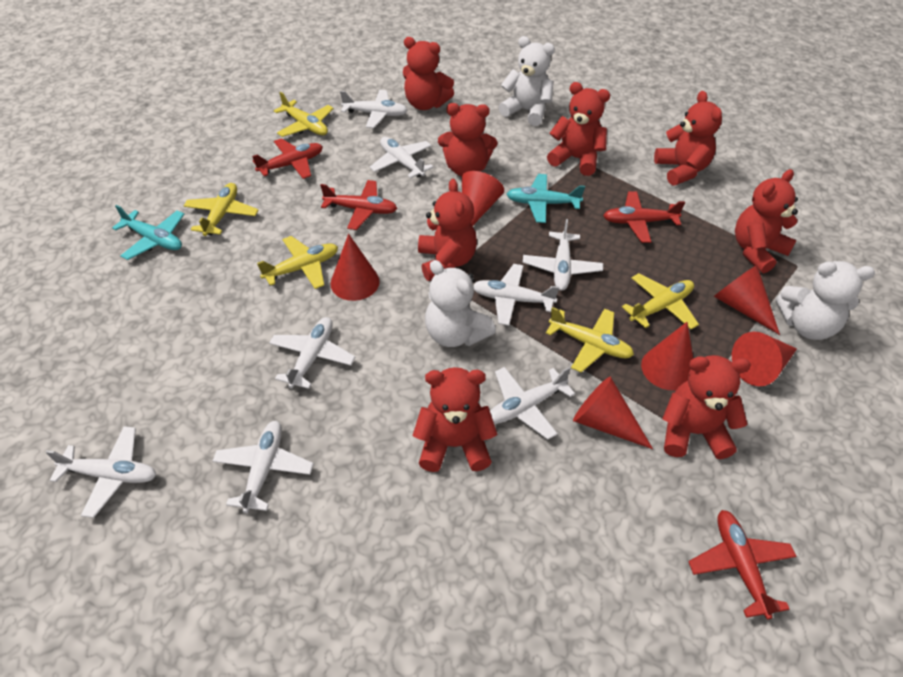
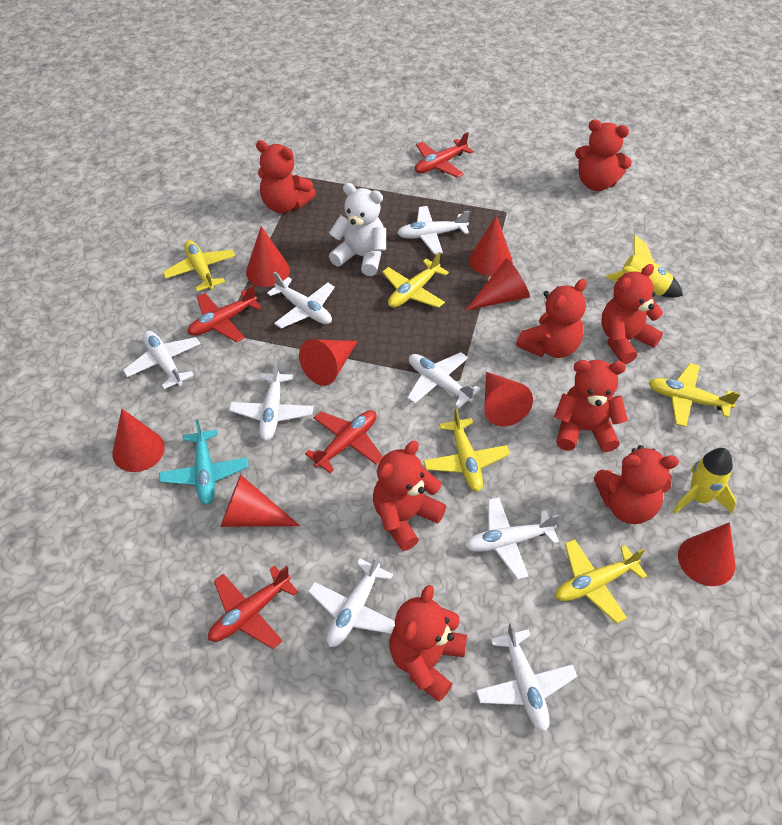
red cone: 6 -> 8
turquoise plane: 2 -> 1
white teddy bear: 3 -> 1
yellow rocket: 0 -> 2

